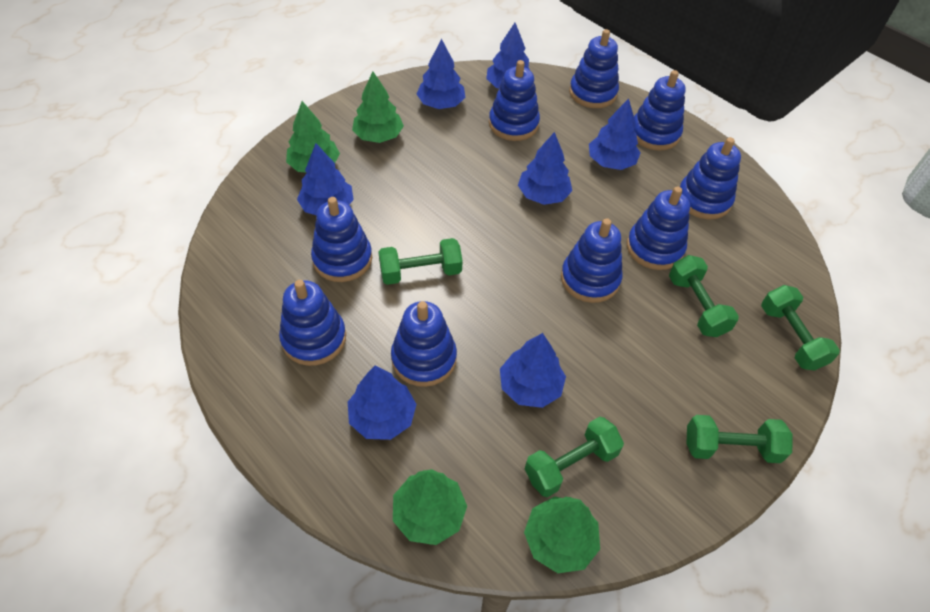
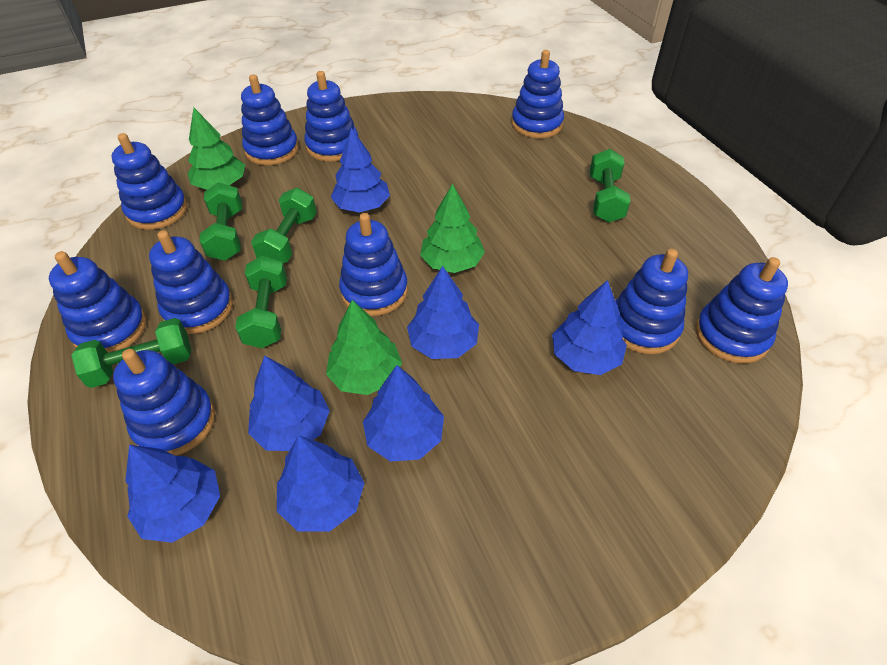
blue stacking toy: 9 -> 10
green tree: 4 -> 3

